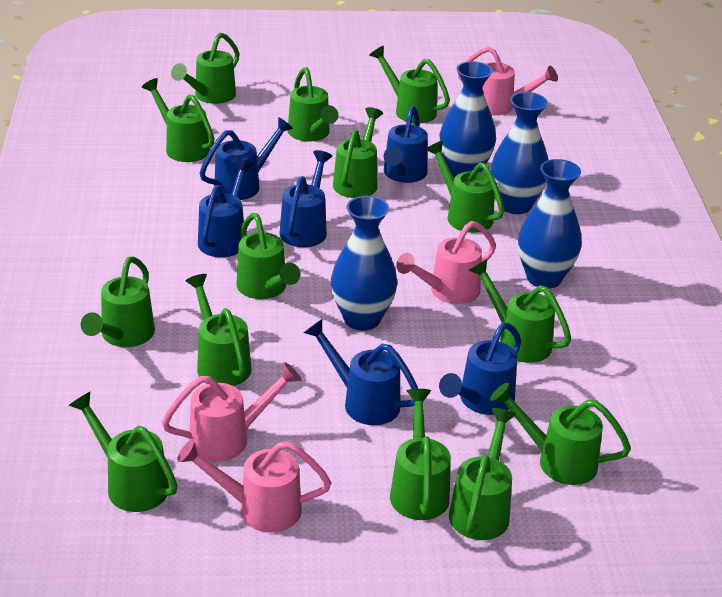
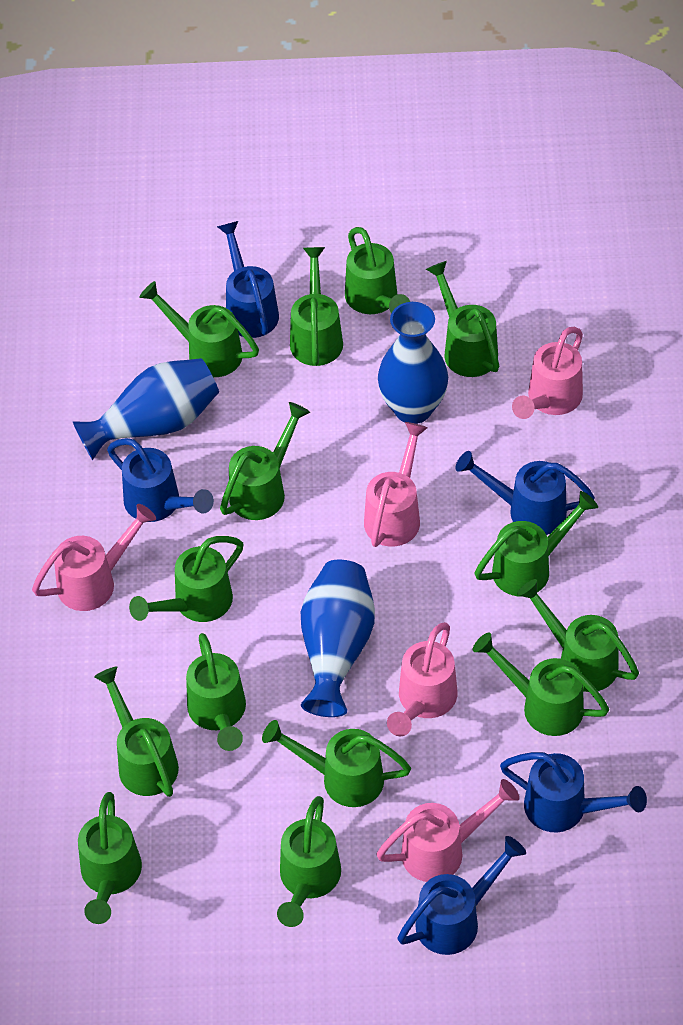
blue vase: 4 -> 3
blue watering can: 6 -> 5
pink watering can: 4 -> 5

